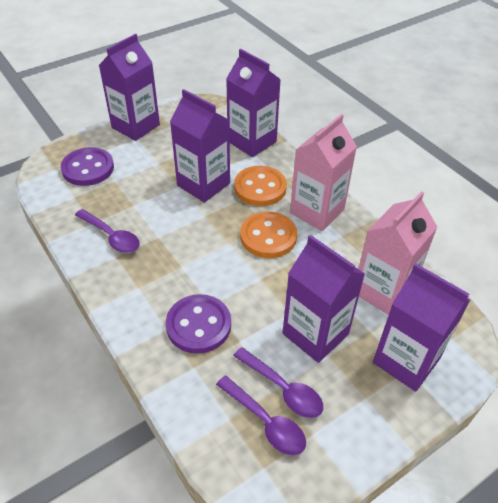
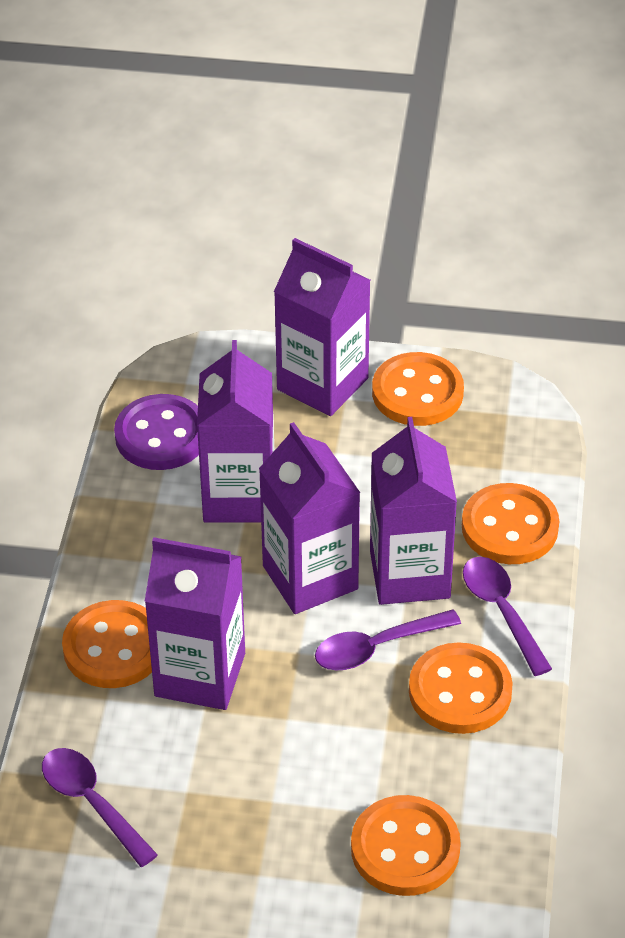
orange button: 2 -> 5
pink carton: 2 -> 0
purple button: 2 -> 1

